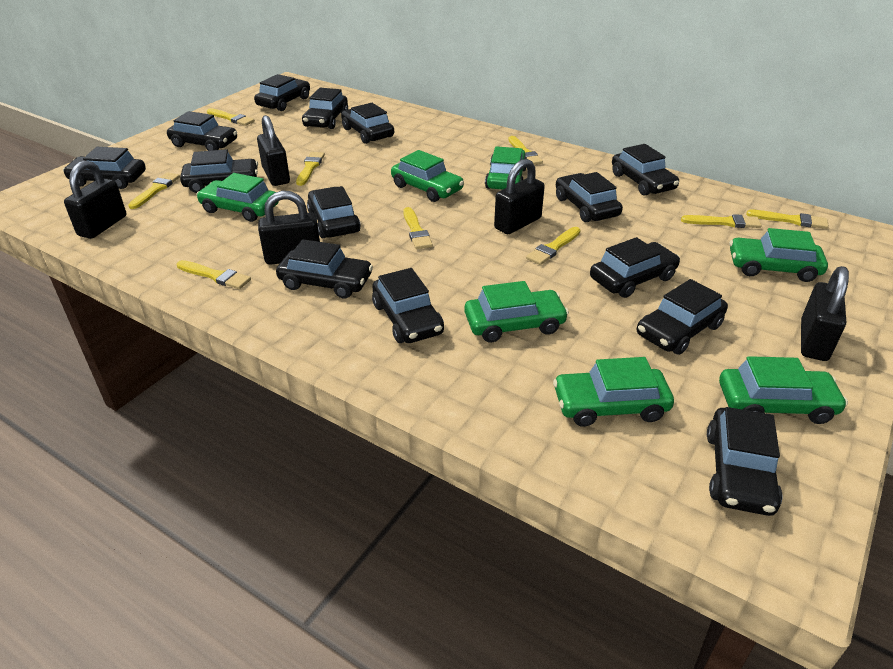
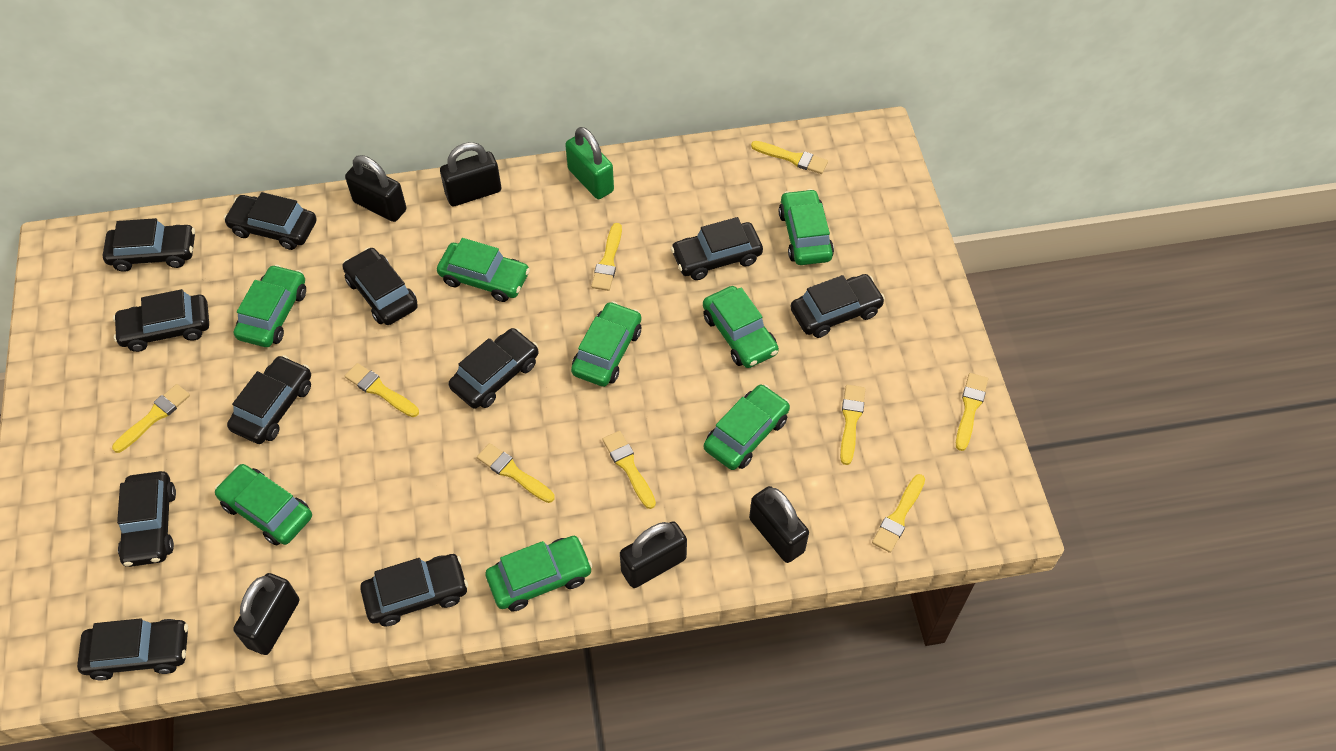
black car: 14 -> 11
green car: 7 -> 8
green padlock: 0 -> 1

